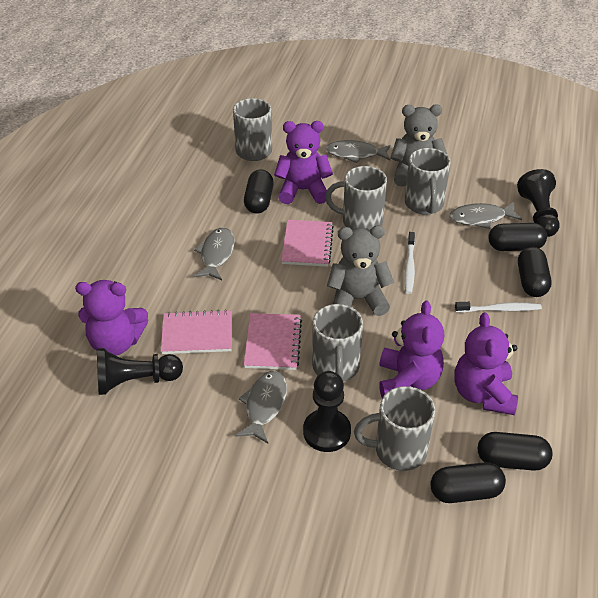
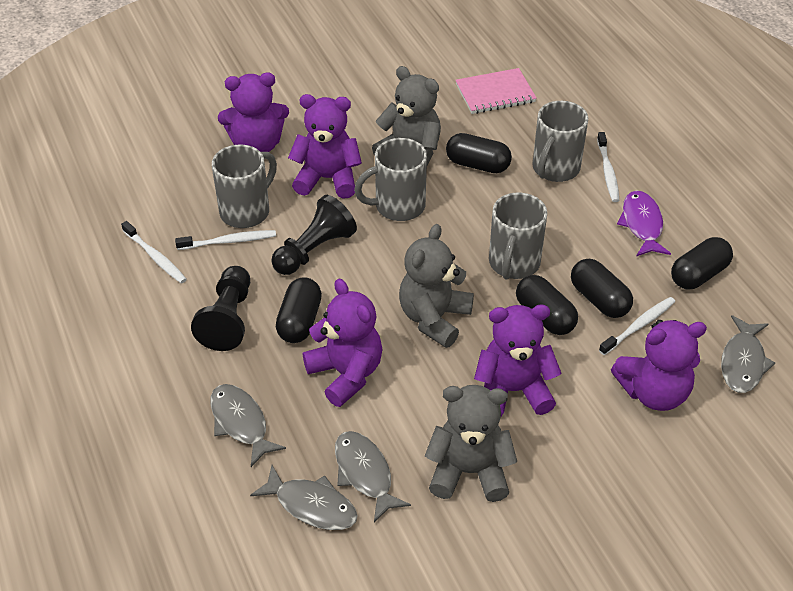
black pawn: 3 -> 2
grey mug: 5 -> 4
grey teddy bear: 2 -> 3
pink notebook: 3 -> 1
purple fish: 0 -> 1
purple teddy bear: 4 -> 5
white toothbrush: 2 -> 4

